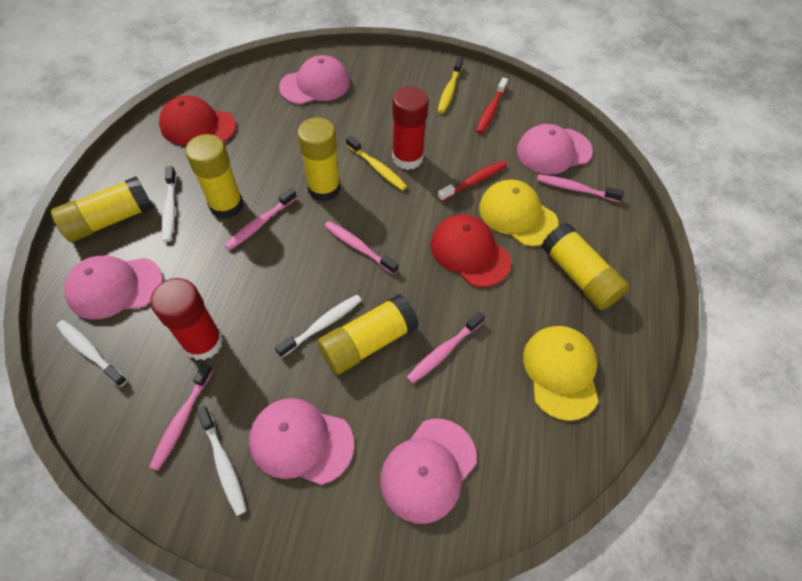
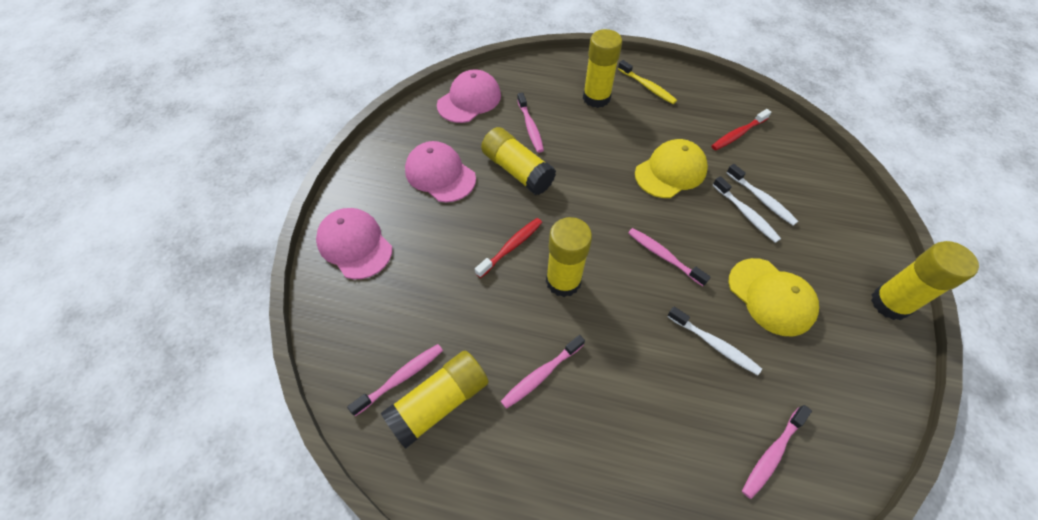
pink cap: 5 -> 3
red cap: 2 -> 0
red glue stick: 2 -> 0
white toothbrush: 4 -> 3
yellow toothbrush: 2 -> 1

